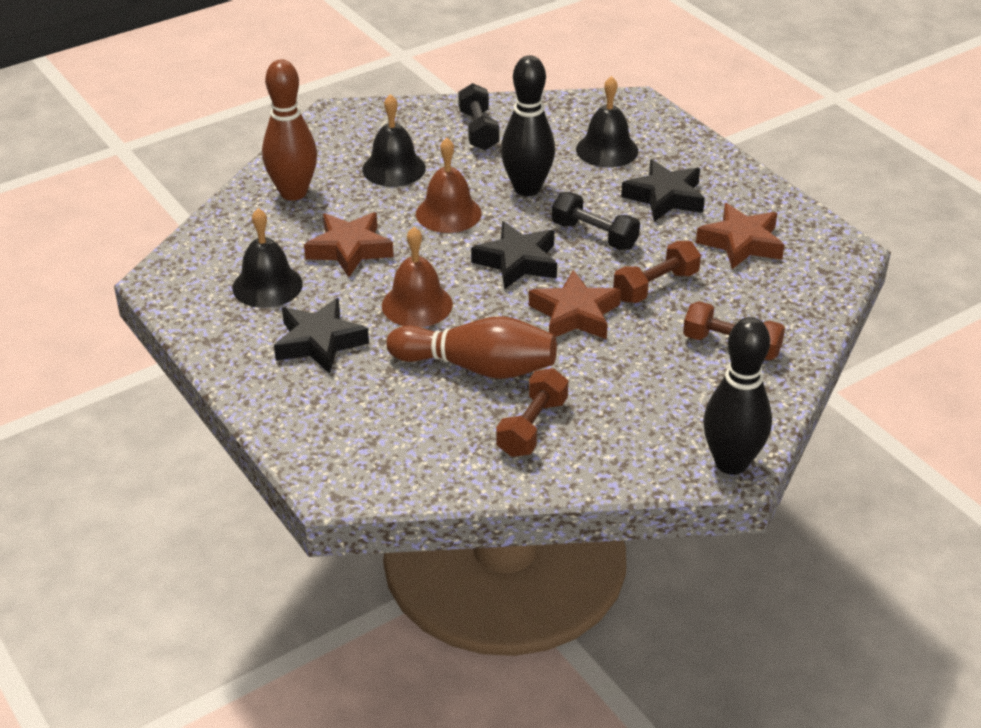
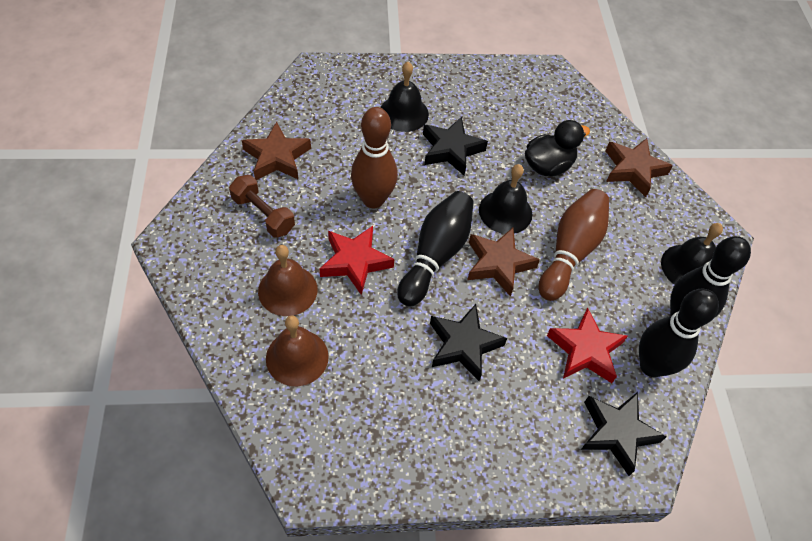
black bowling pin: 2 -> 3
black duck: 0 -> 1
black dumbbell: 2 -> 0
brown dumbbell: 3 -> 1
red star: 0 -> 2

